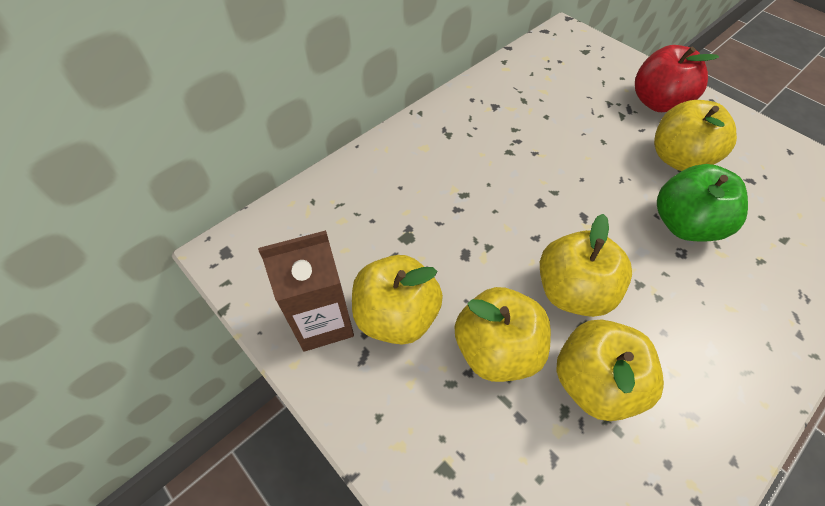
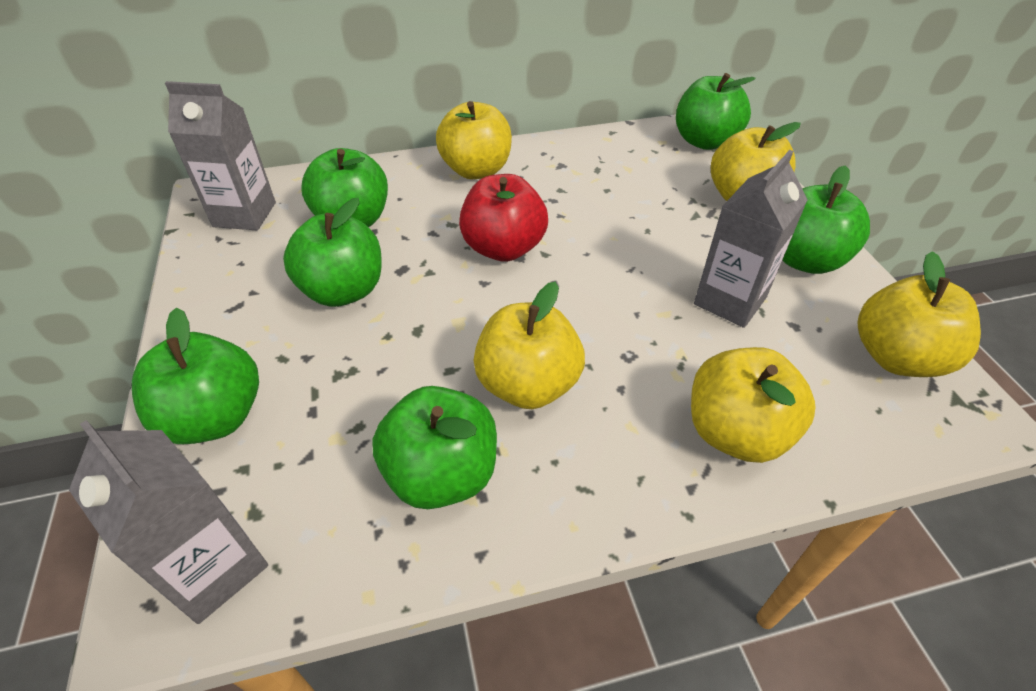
brown carton: 1 -> 0
green apple: 1 -> 6
grey carton: 0 -> 3

